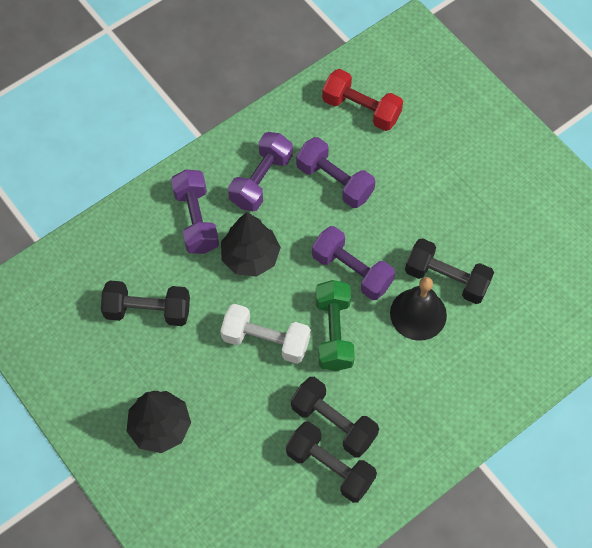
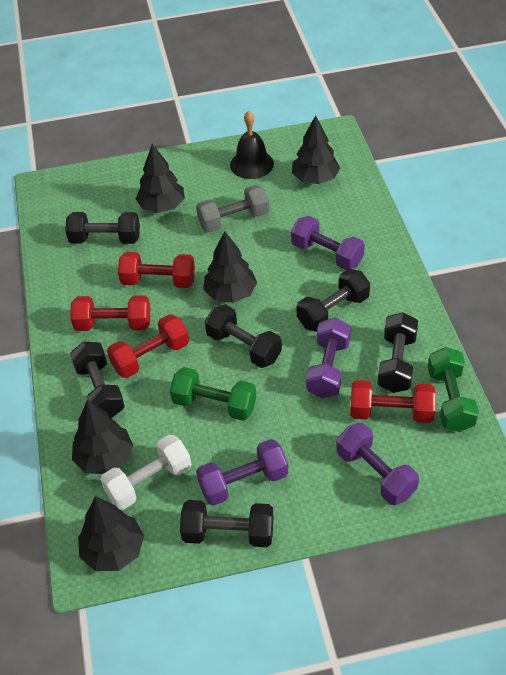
black dumbbell: 4 -> 6
black tree: 2 -> 5
green dumbbell: 1 -> 2
grey dumbbell: 0 -> 1
red dumbbell: 1 -> 4

